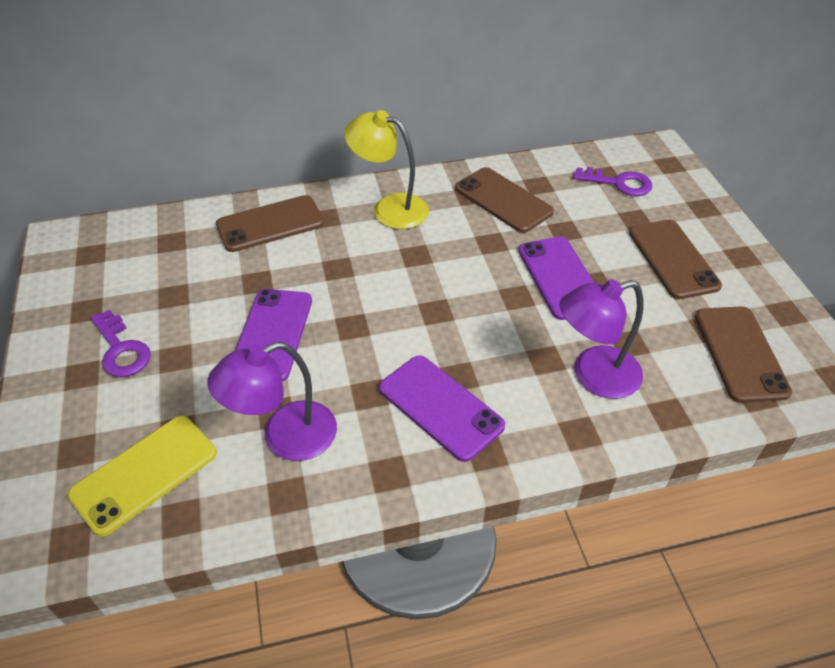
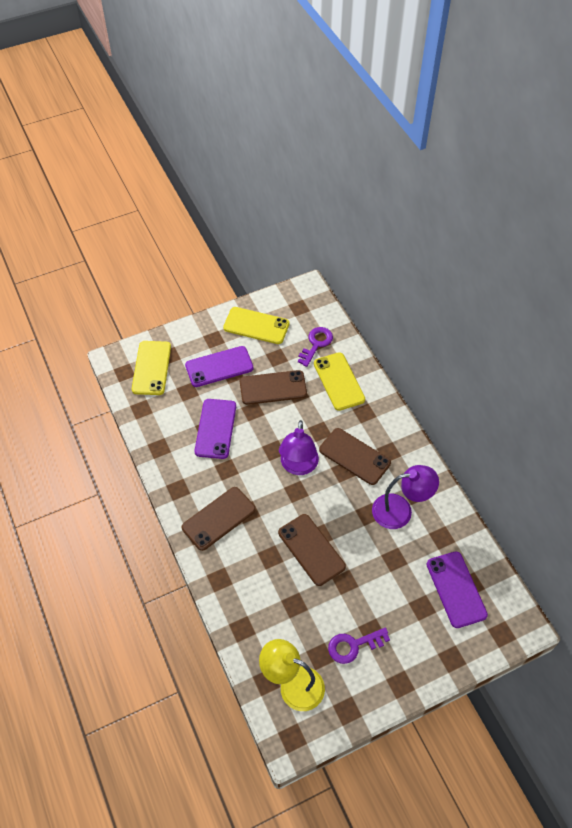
yellow phone: 1 -> 3

